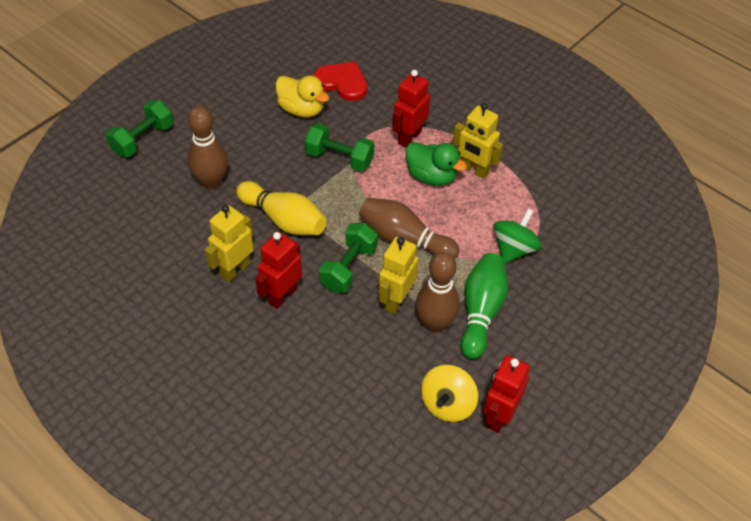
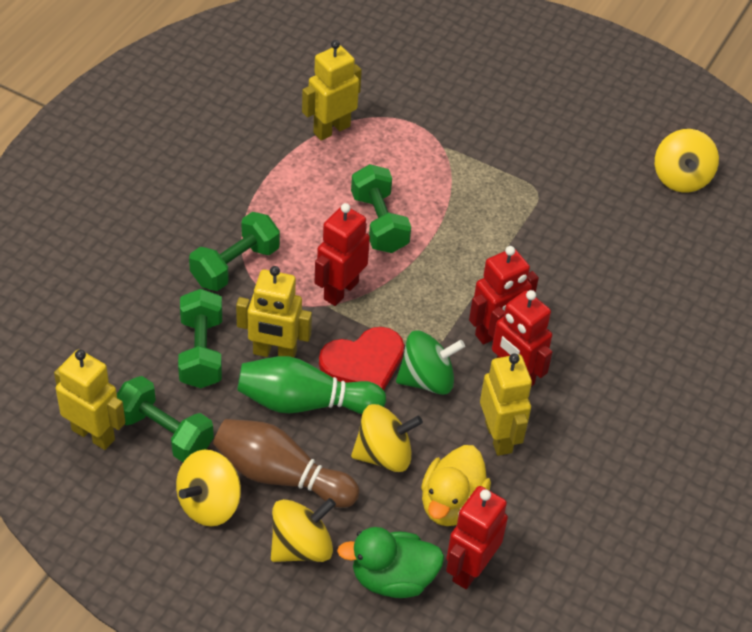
brown bowling pin: 3 -> 1
green dumbbell: 3 -> 4
red robot: 3 -> 4
yellow bowling pin: 1 -> 0
yellow robot: 3 -> 4
yellow spinning top: 1 -> 4

